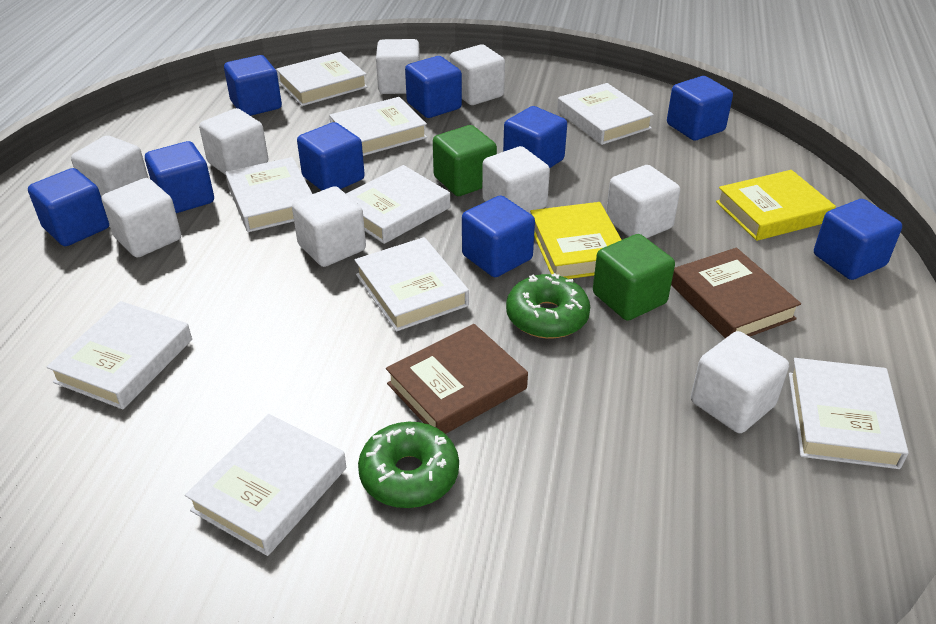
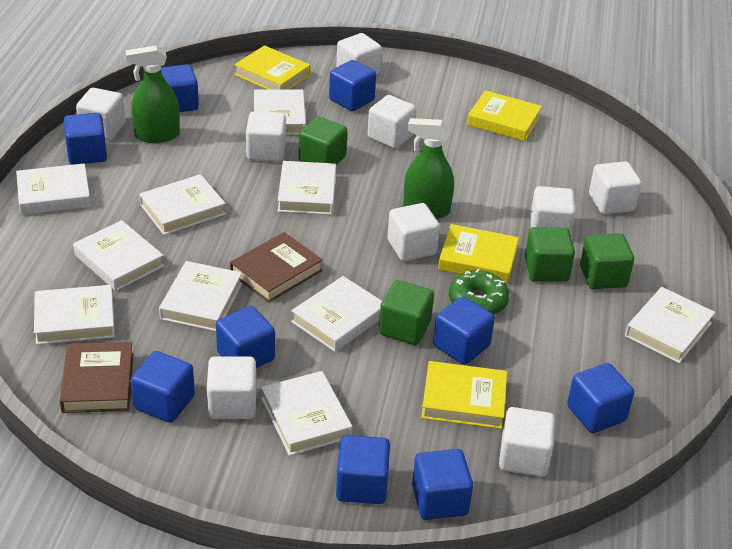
green cube: 2 -> 4
green donut: 2 -> 1
green spray bottle: 0 -> 2
white book: 9 -> 10
yellow book: 2 -> 4

